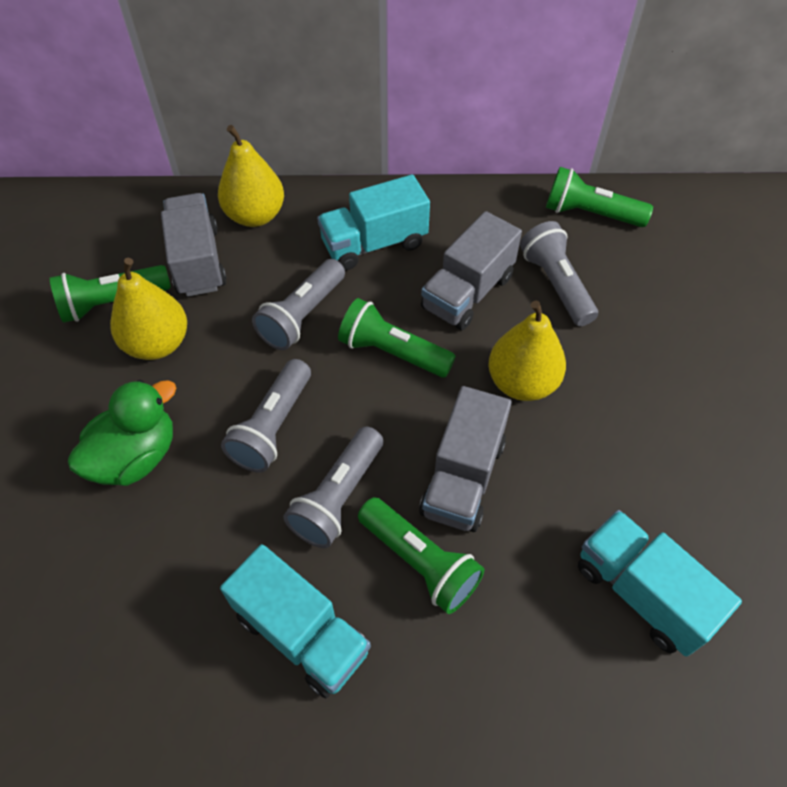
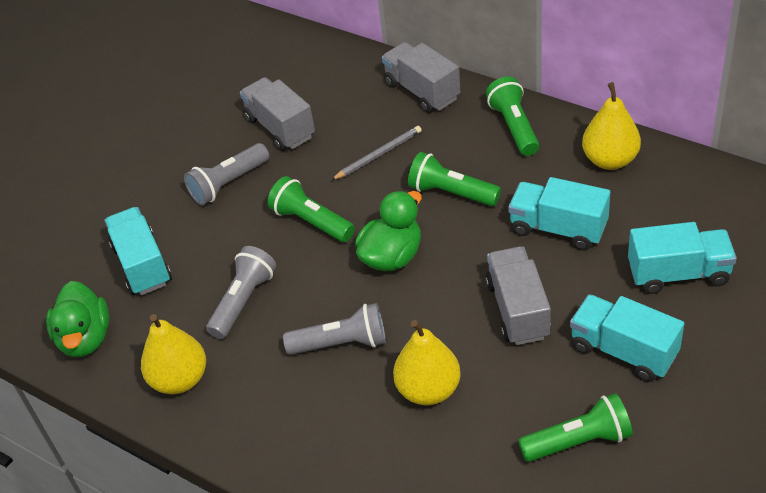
green duck: 1 -> 2
grey flashlight: 4 -> 3
grey pencil: 0 -> 1
turquoise truck: 3 -> 4

